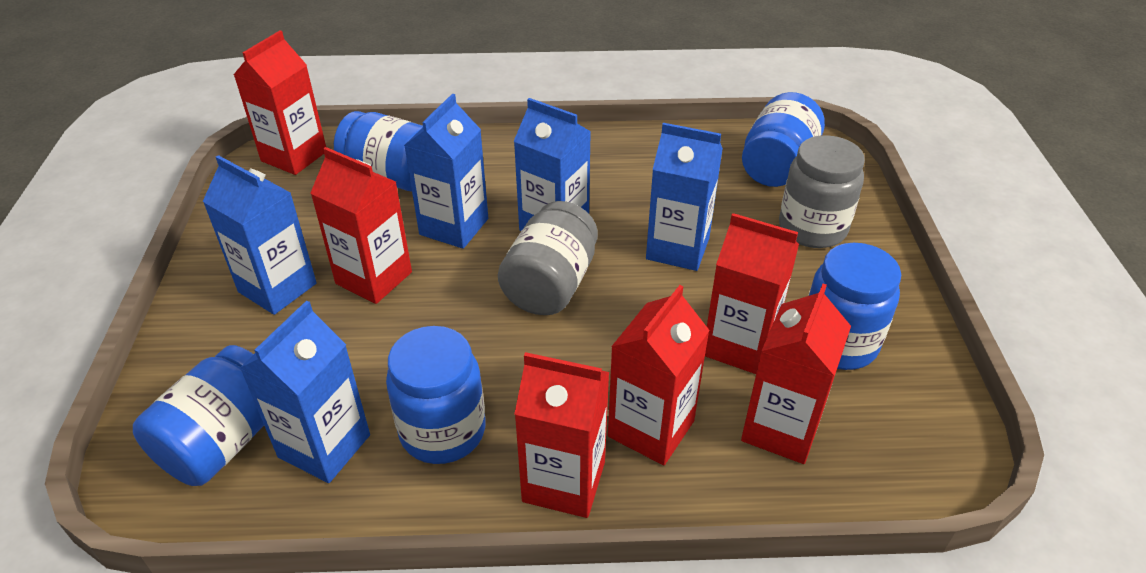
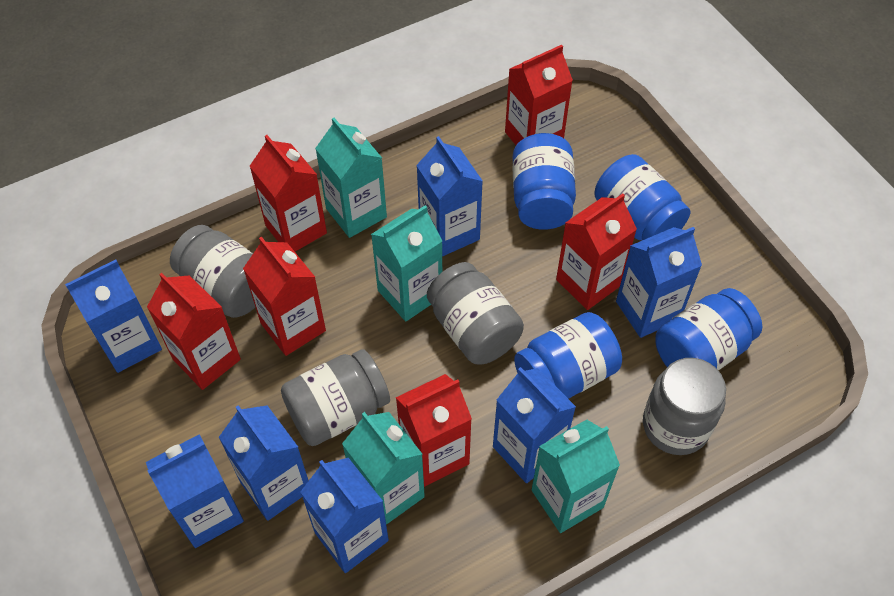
blue carton: 5 -> 7
blue jar: 5 -> 4
grey jar: 2 -> 4
turquoise carton: 0 -> 4

